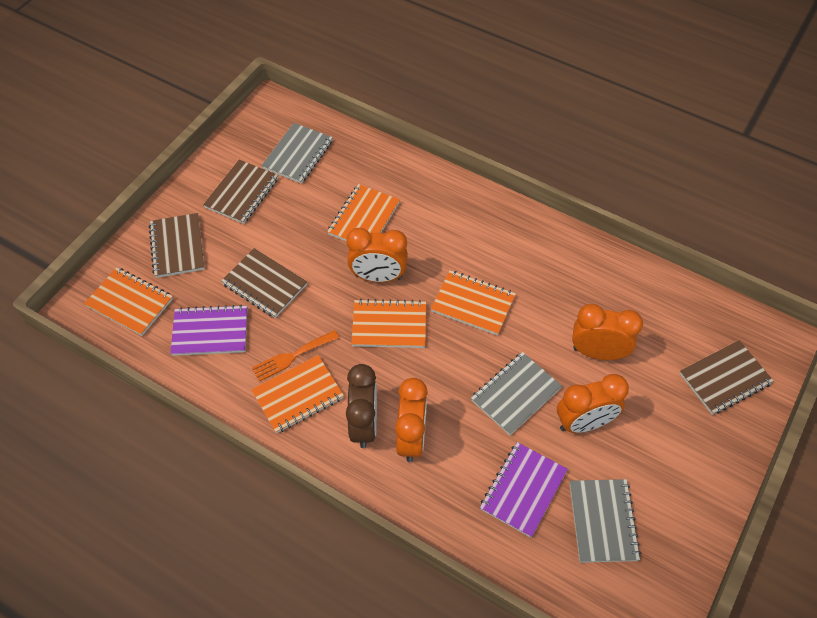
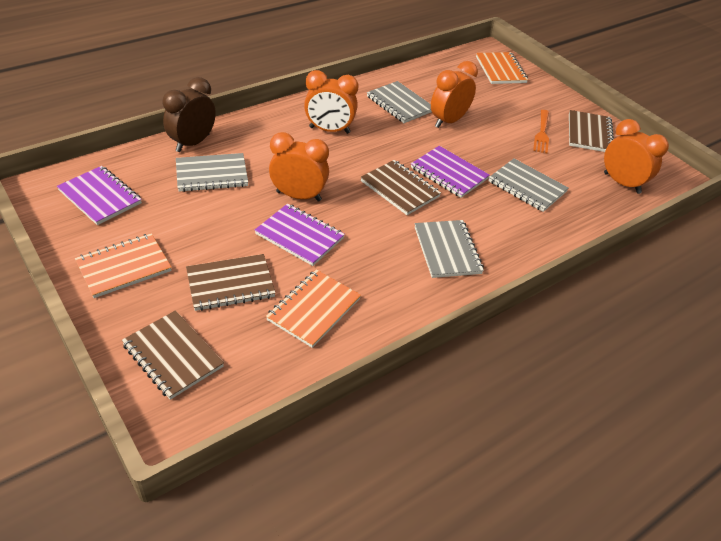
grey notebook: 3 -> 4
orange notebook: 5 -> 3
purple notebook: 2 -> 3

